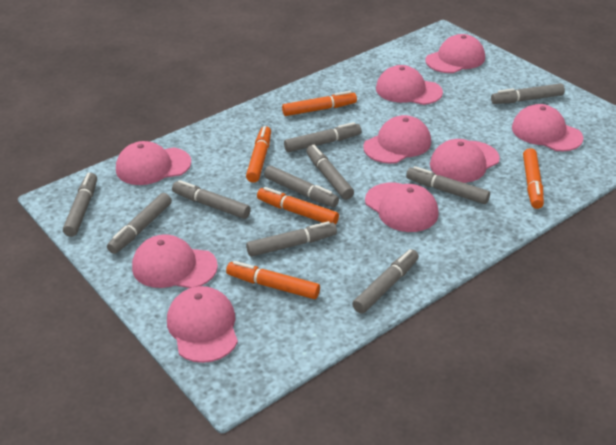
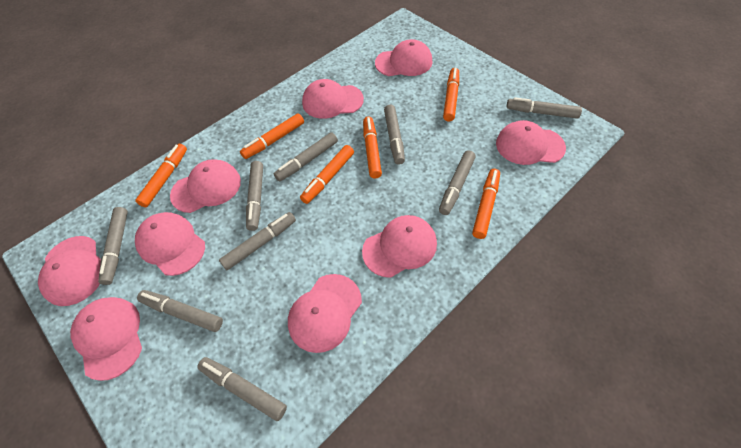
grey marker: 10 -> 9
orange marker: 5 -> 6

